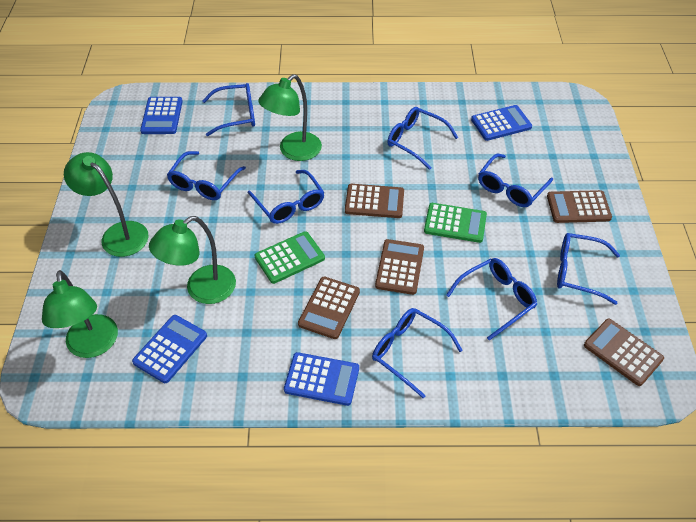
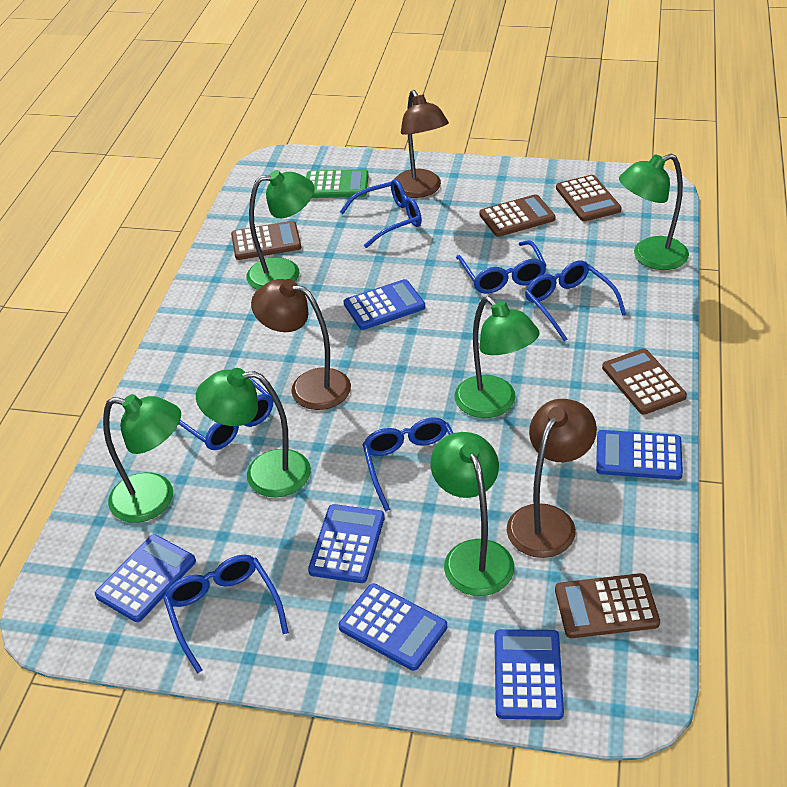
blue calculator: 4 -> 6
blue glasses: 8 -> 6
brown lamp: 0 -> 3
green calculator: 2 -> 1
green lamp: 4 -> 6

